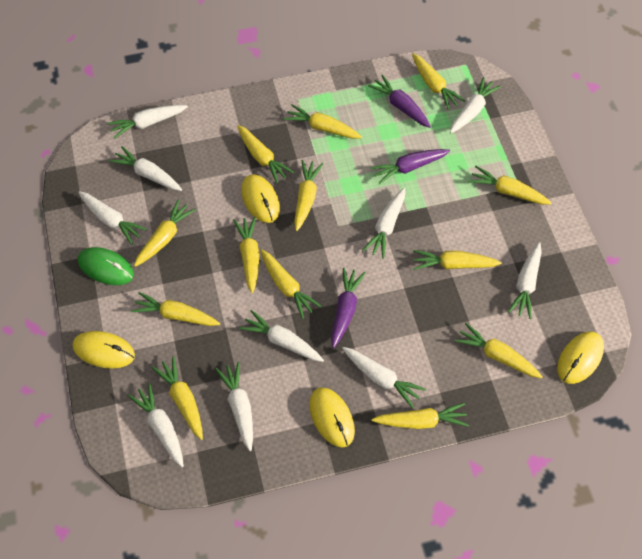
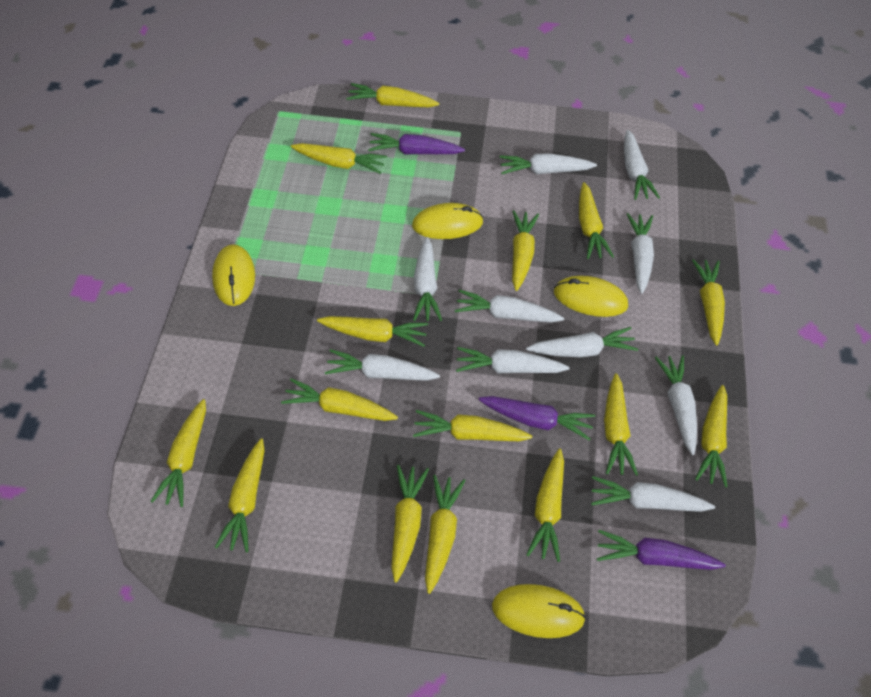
green mouse: 1 -> 0
yellow carrot: 13 -> 15

